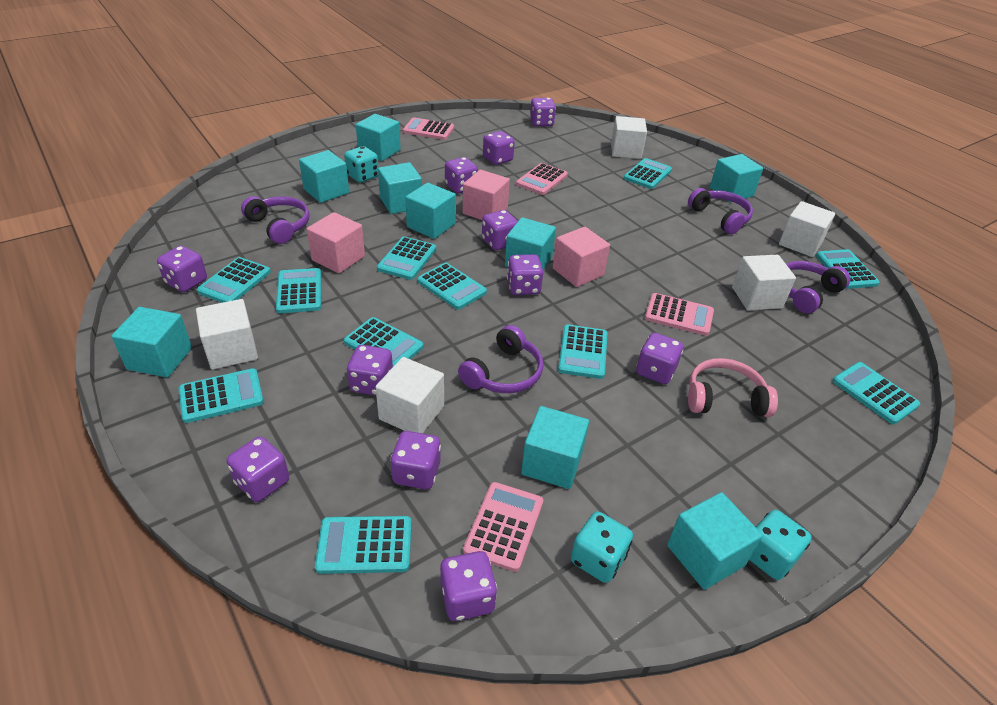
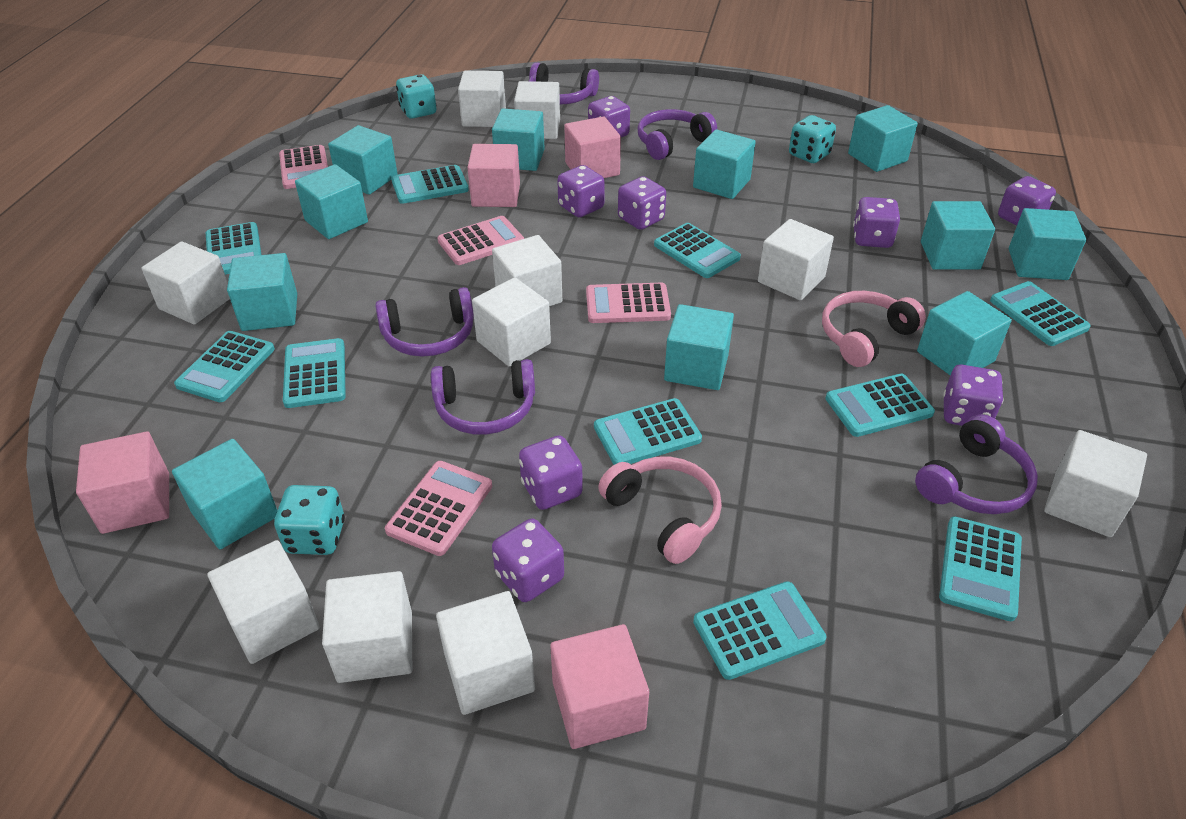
pink cube: 3 -> 4
pink headphones: 1 -> 2
purple dice: 11 -> 8
purple headphones: 4 -> 5
turquoise calculator: 11 -> 10
turquoise cube: 9 -> 11
white cube: 5 -> 10

